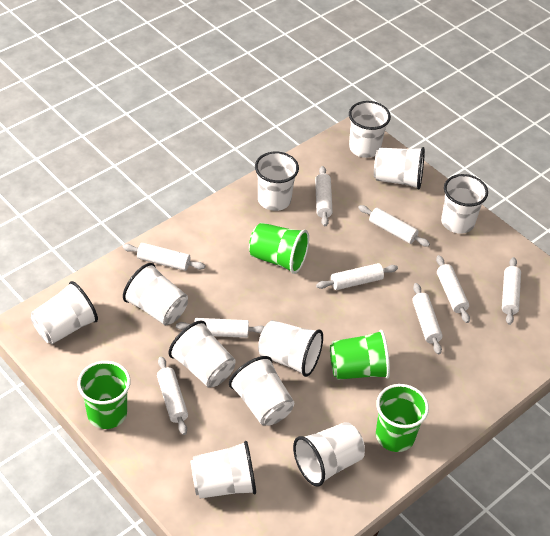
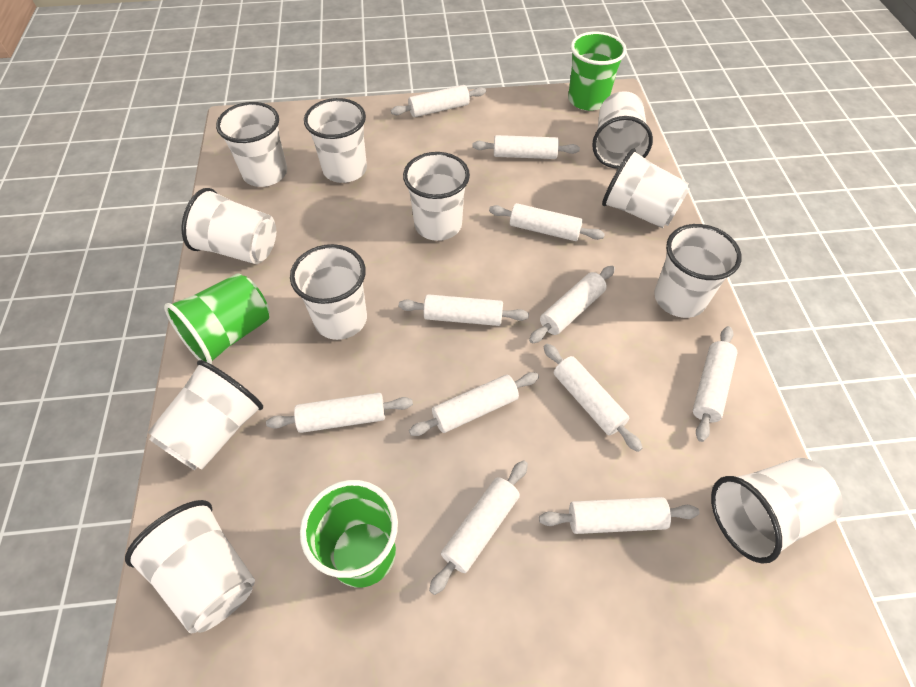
green cup: 4 -> 3
white rolling pin: 9 -> 11

